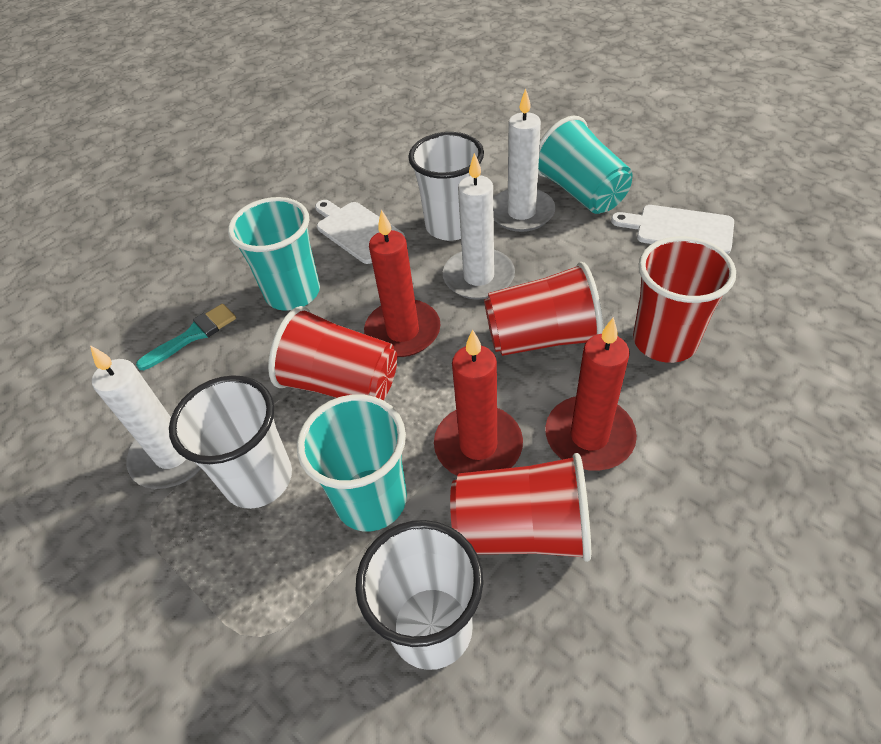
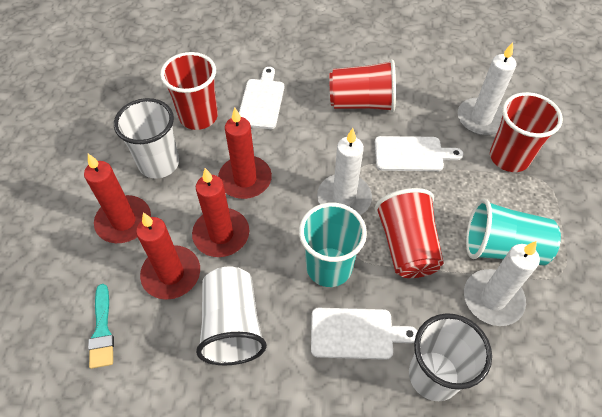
red candle: 3 -> 4
turquoise cup: 3 -> 2
white cutting board: 2 -> 3

